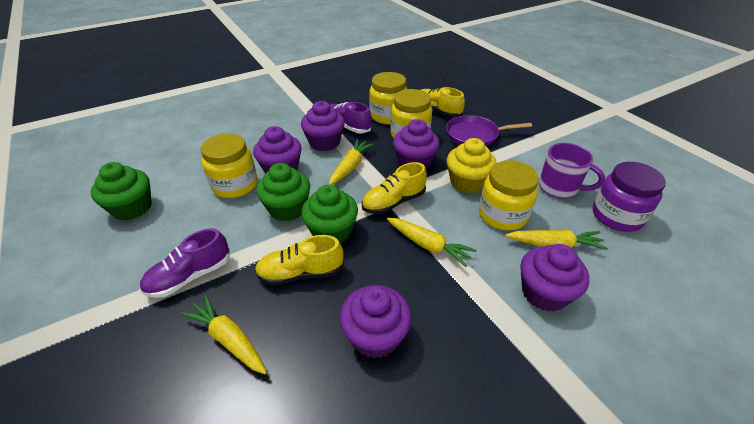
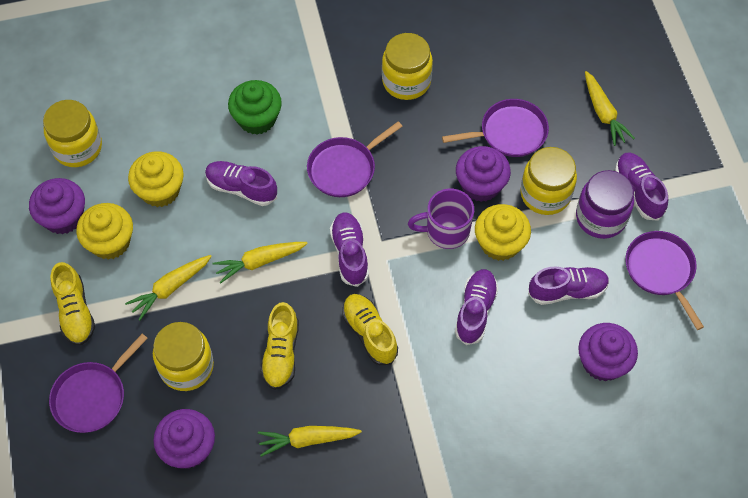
green cupcake: 3 -> 1
purple cupcake: 5 -> 4
purple pan: 1 -> 4
purple shoe: 2 -> 5
yellow cupcake: 1 -> 3

